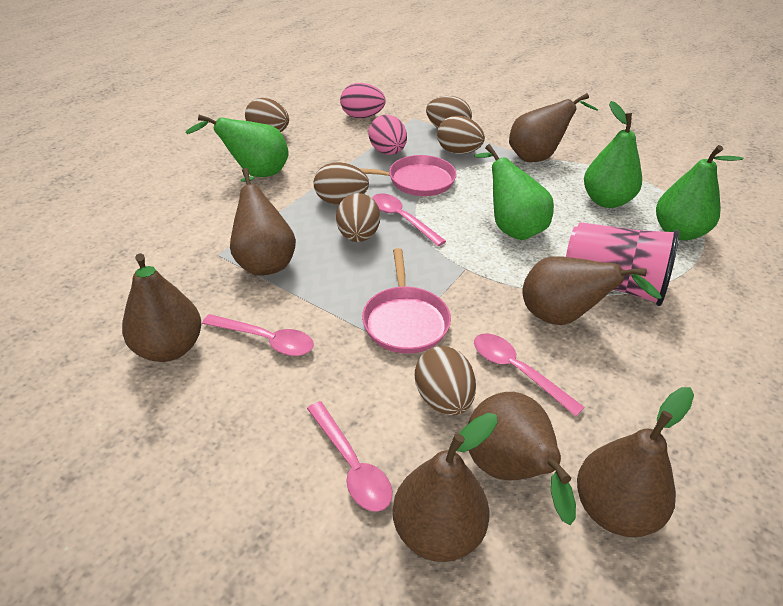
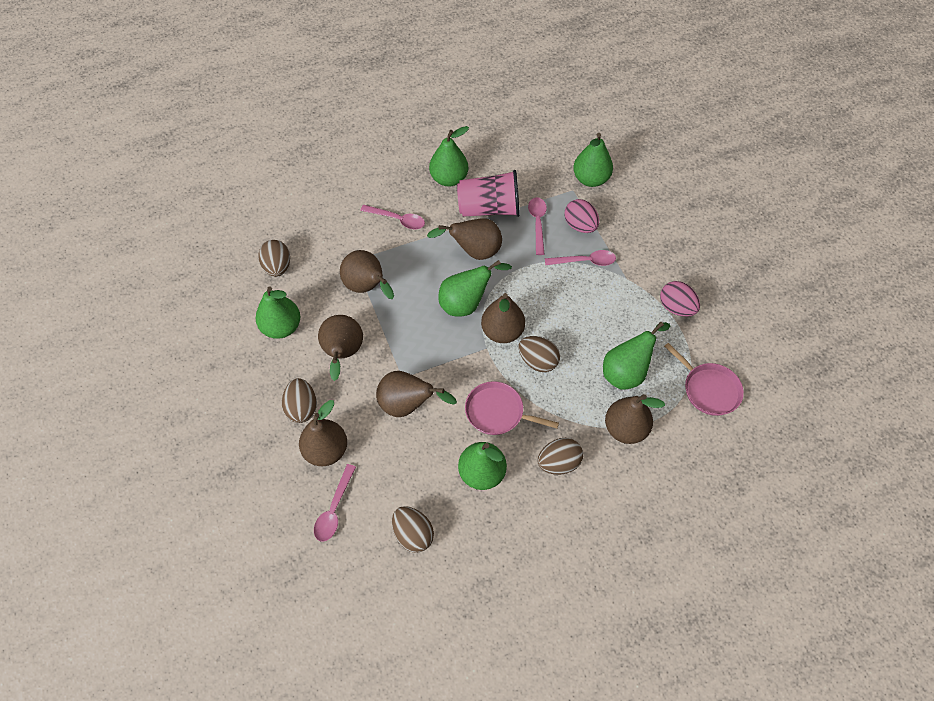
brown egg: 6 -> 5
green pear: 4 -> 6

